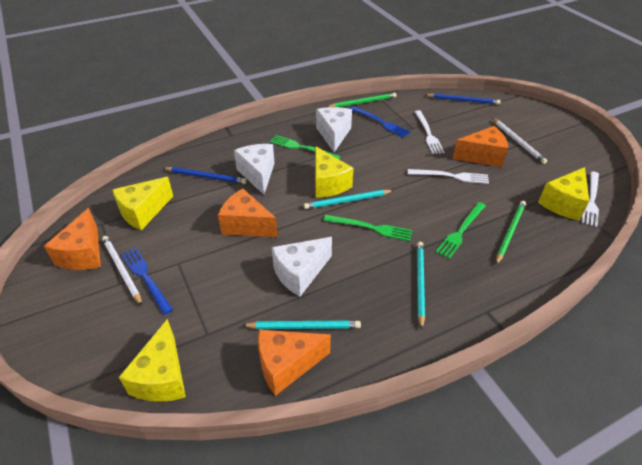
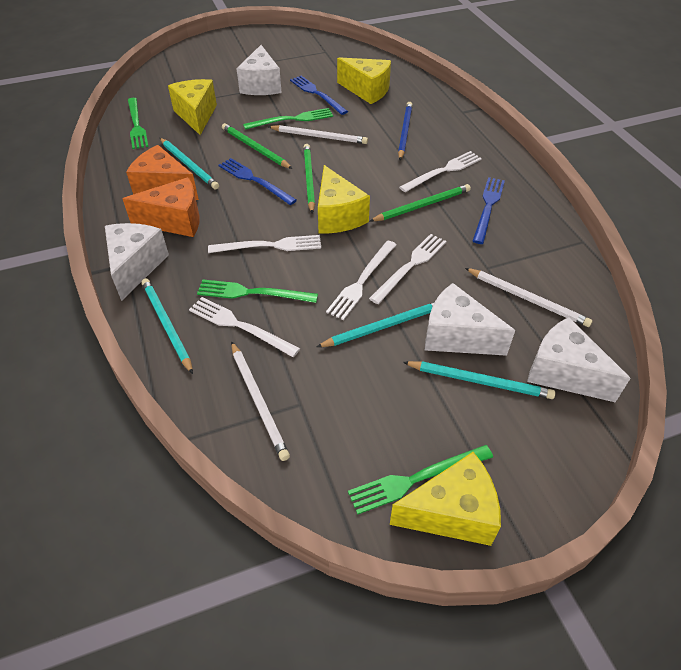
blue fork: 2 -> 3
blue pencil: 2 -> 1
green fork: 3 -> 4
green pencil: 2 -> 3
orange cheese: 4 -> 2
turquoise pencil: 3 -> 4
white cheese: 3 -> 4
white fork: 3 -> 5
white pencil: 2 -> 3

